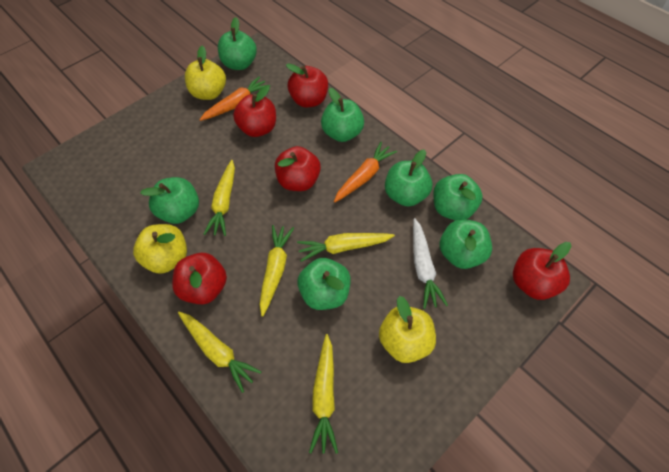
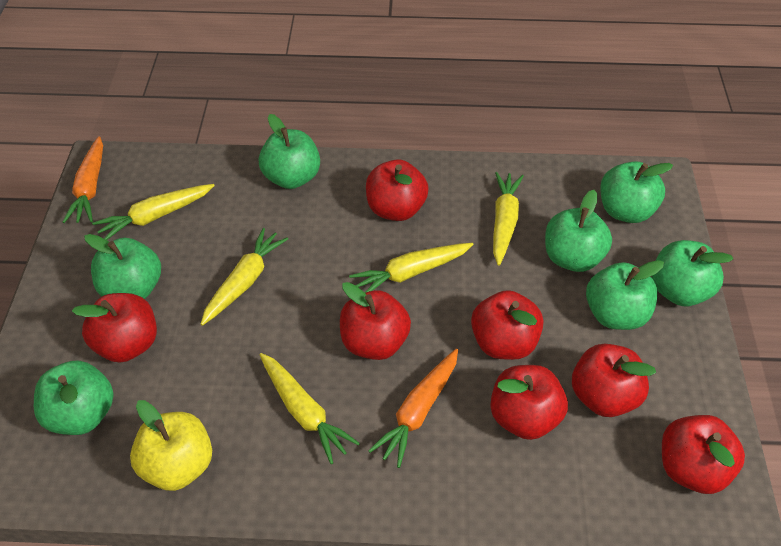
red apple: 5 -> 7
white carrot: 1 -> 0
yellow apple: 3 -> 1

